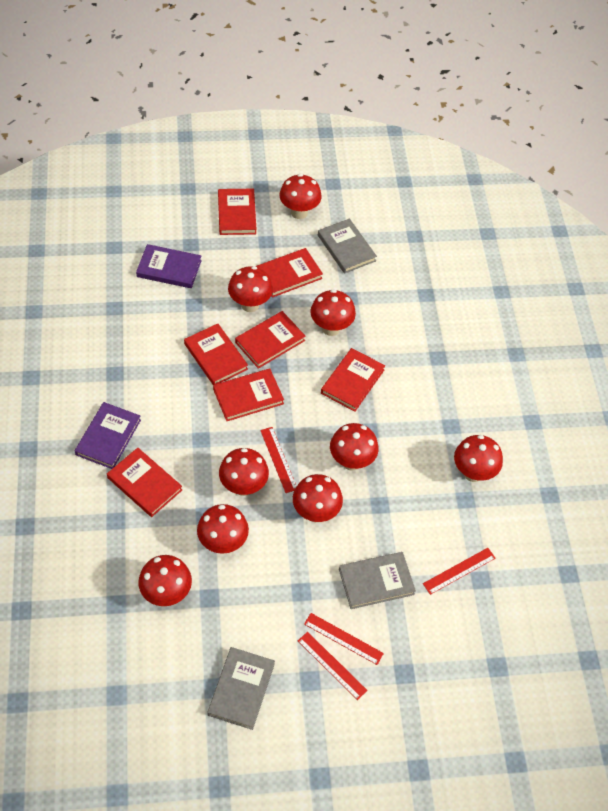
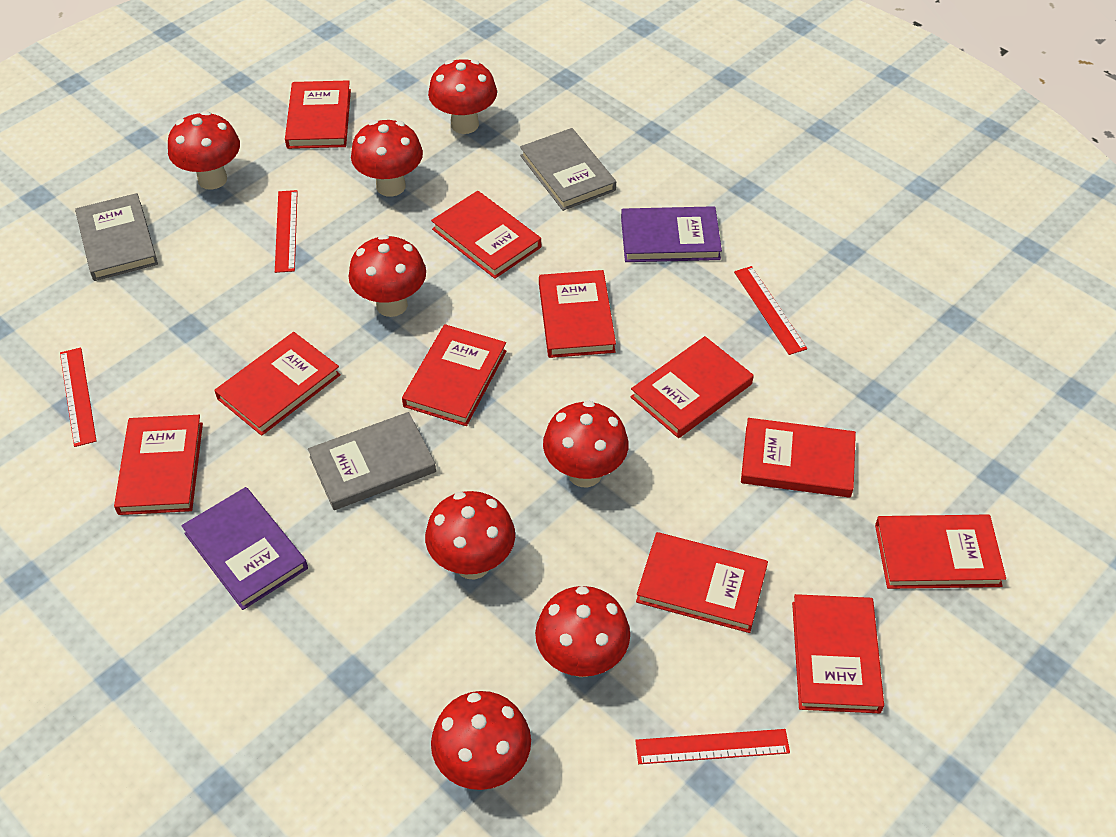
red book: 7 -> 11
red mushroom: 9 -> 8

